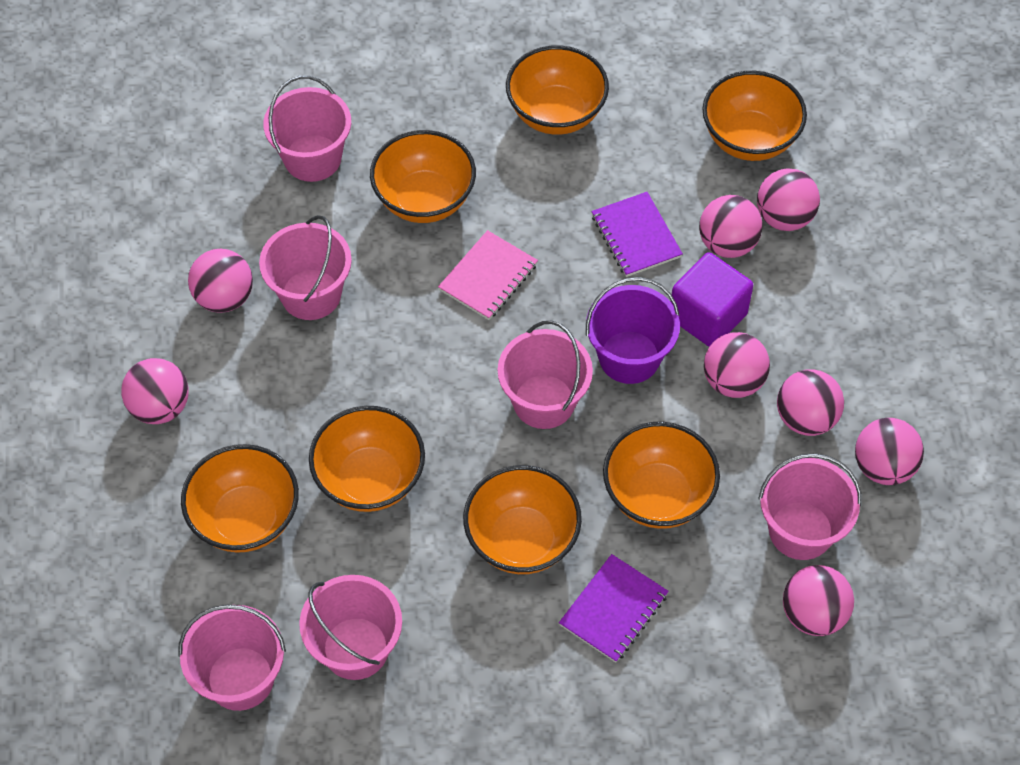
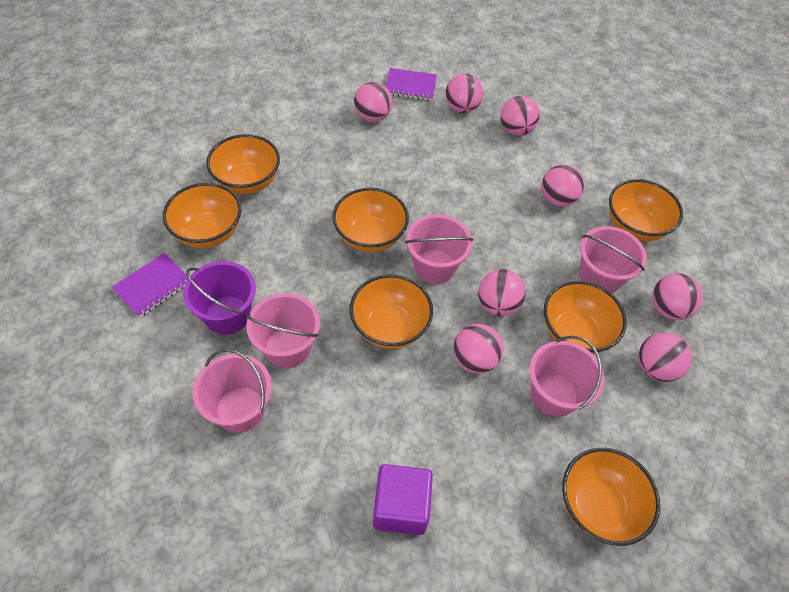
pink bucket: 6 -> 5
pink notebook: 1 -> 0

